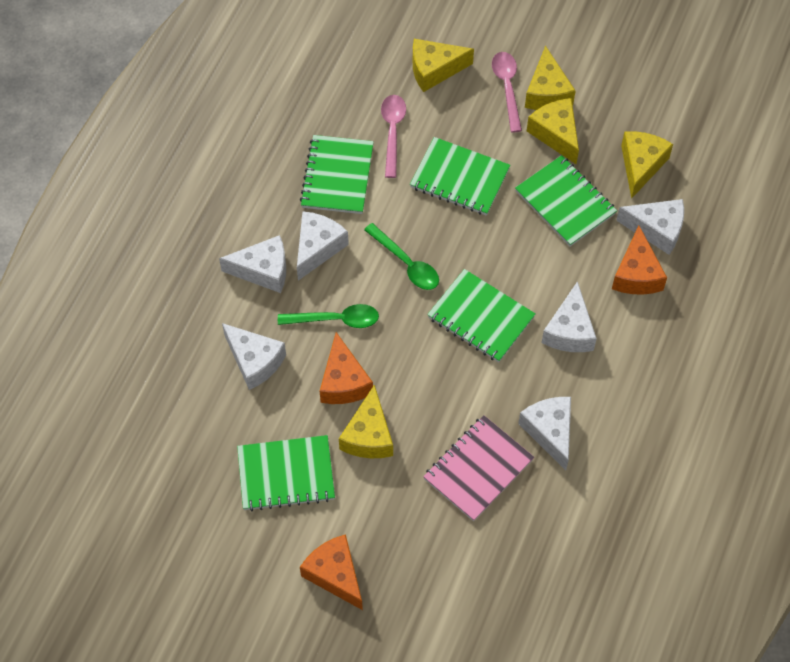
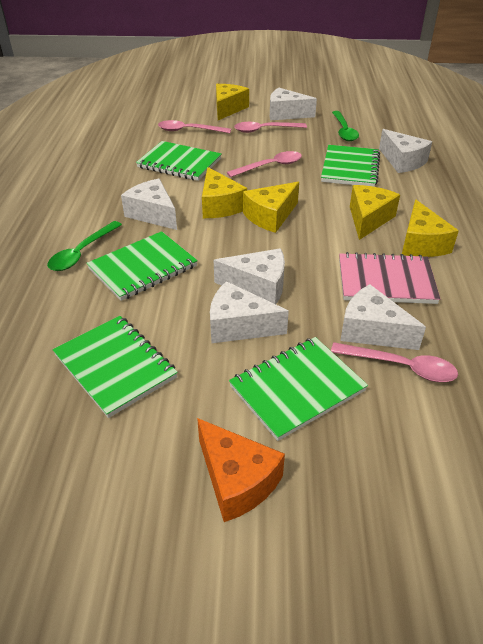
orange cheese: 3 -> 1
pink spoon: 2 -> 4

